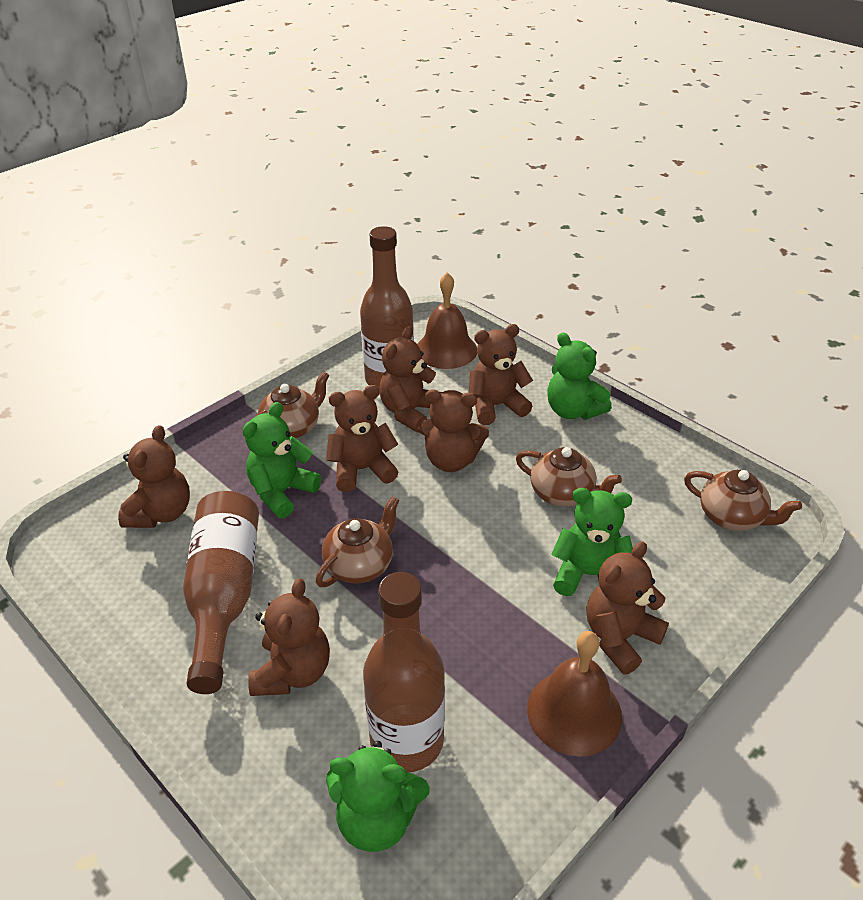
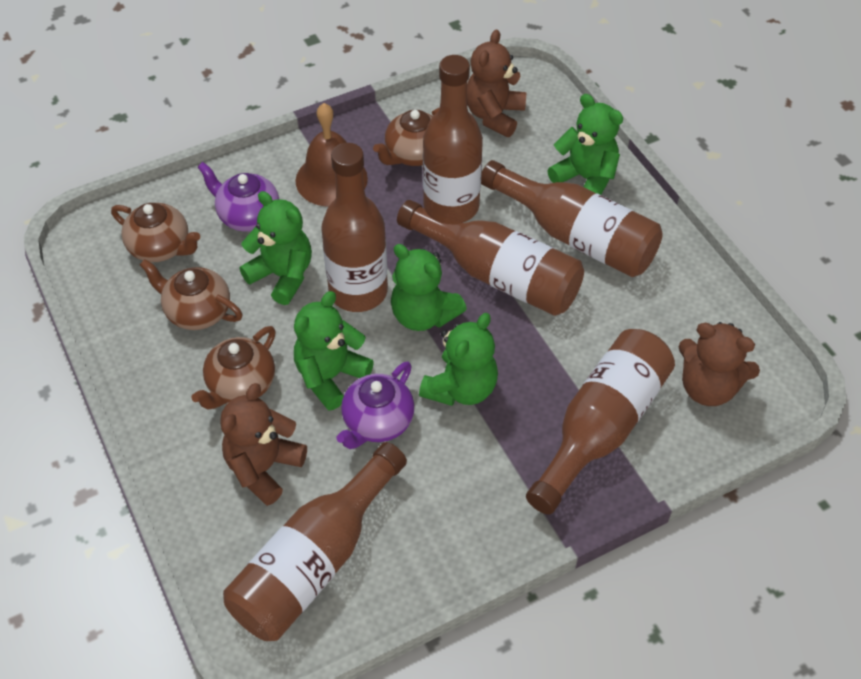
brown bell: 2 -> 1
brown bottle: 3 -> 6
brown teddy bear: 7 -> 3
green teddy bear: 4 -> 5
purple teapot: 0 -> 2

